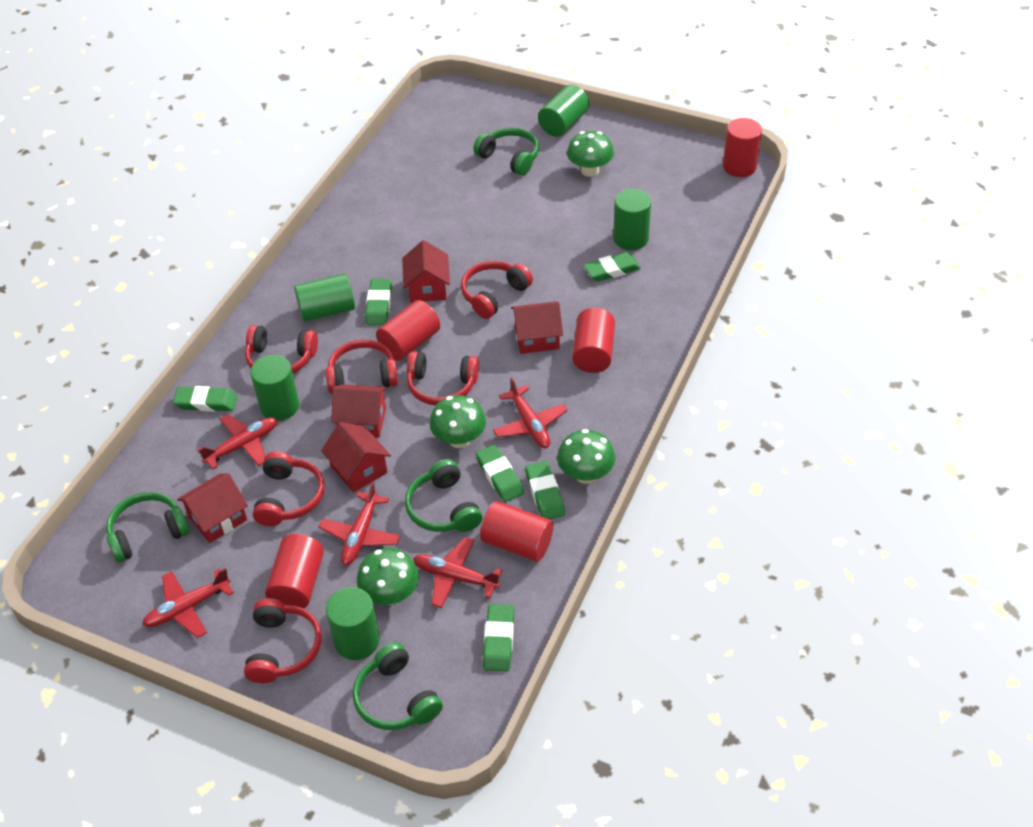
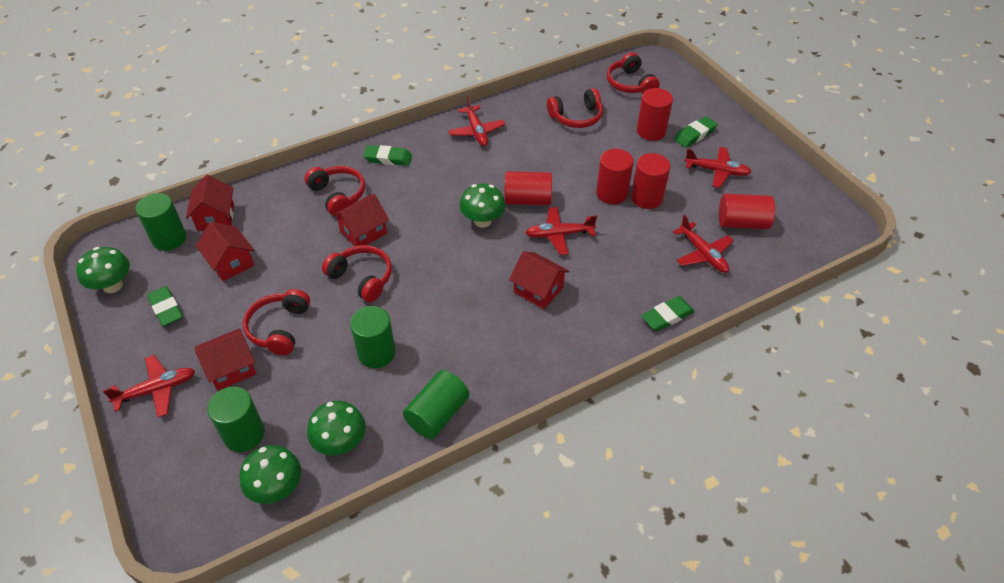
green cylinder: 5 -> 4
green eraser: 6 -> 4
green headphones: 4 -> 0
red headphones: 6 -> 5

